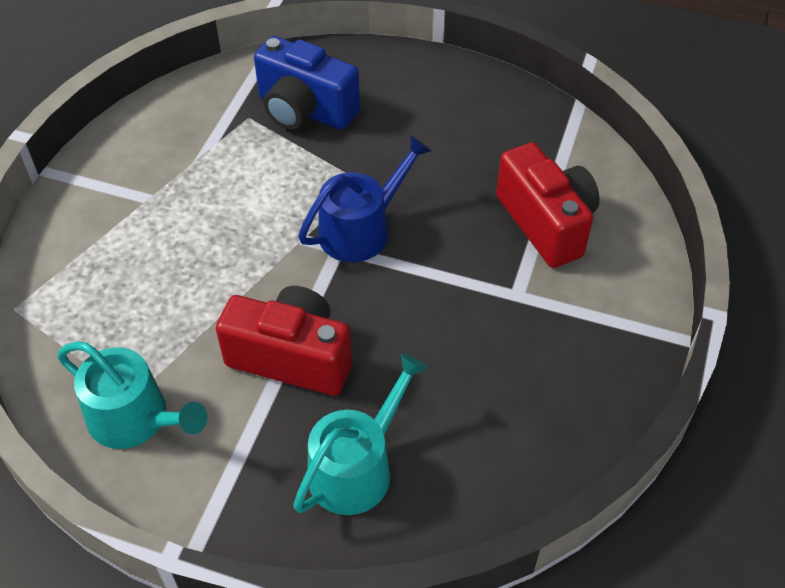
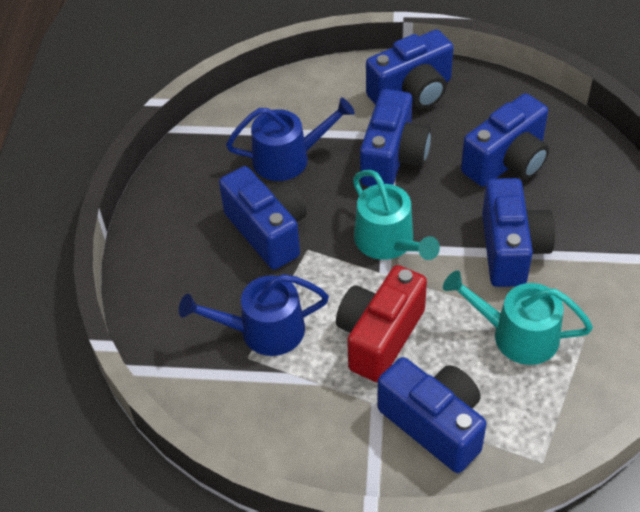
blue camera: 1 -> 6
blue watering can: 1 -> 2
red camera: 2 -> 1

